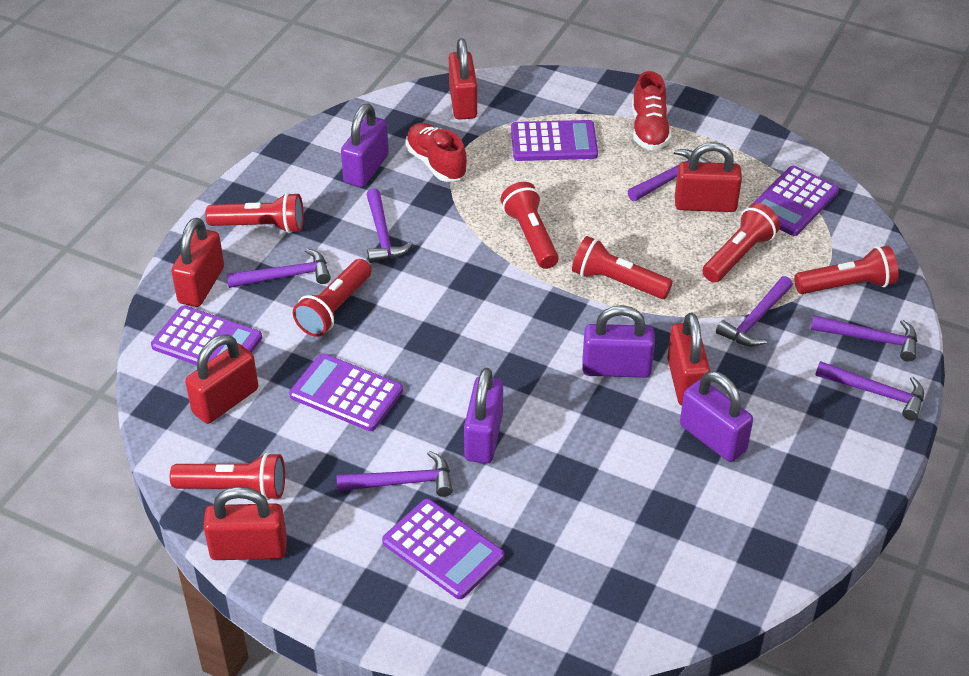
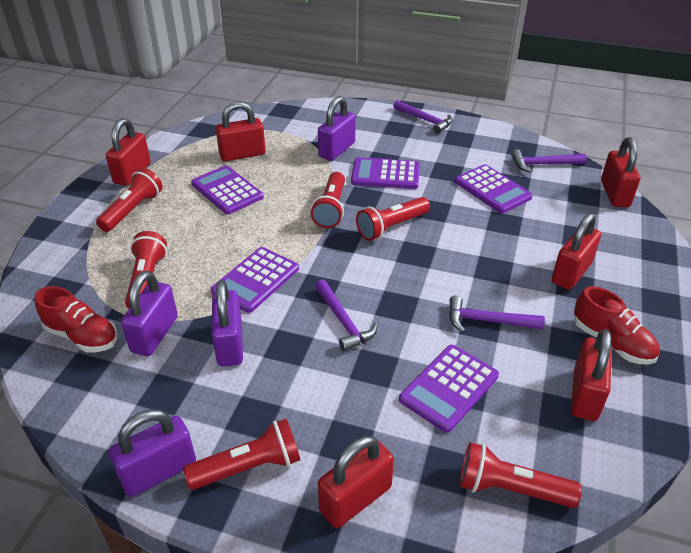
purple hammer: 7 -> 4
red flashlight: 7 -> 6

